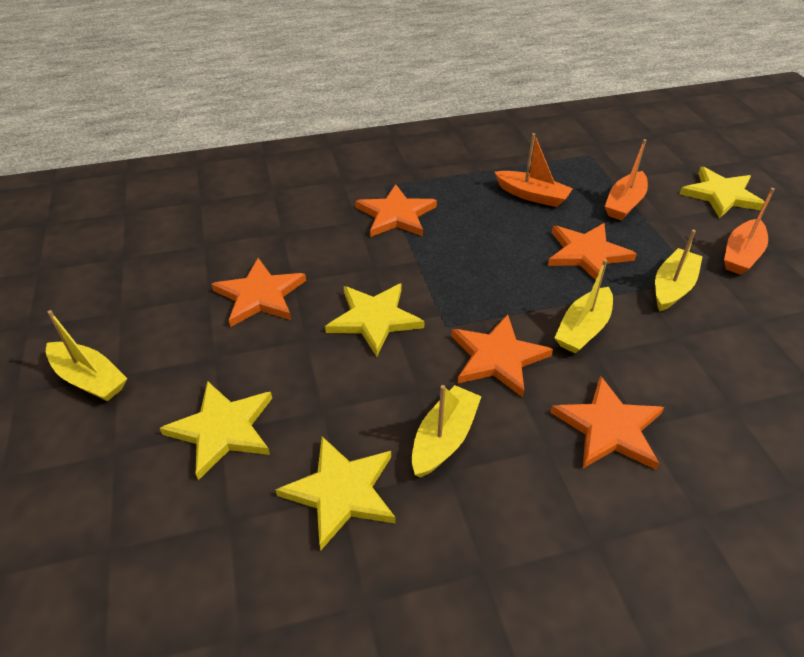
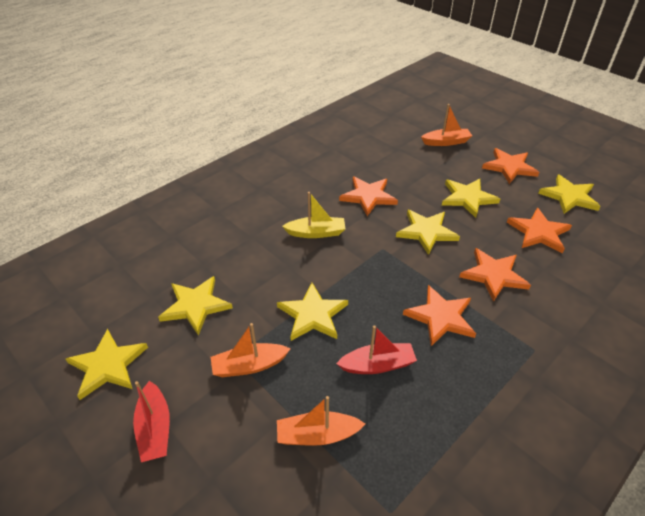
red boat: 0 -> 2
yellow boat: 4 -> 1
yellow star: 4 -> 6

